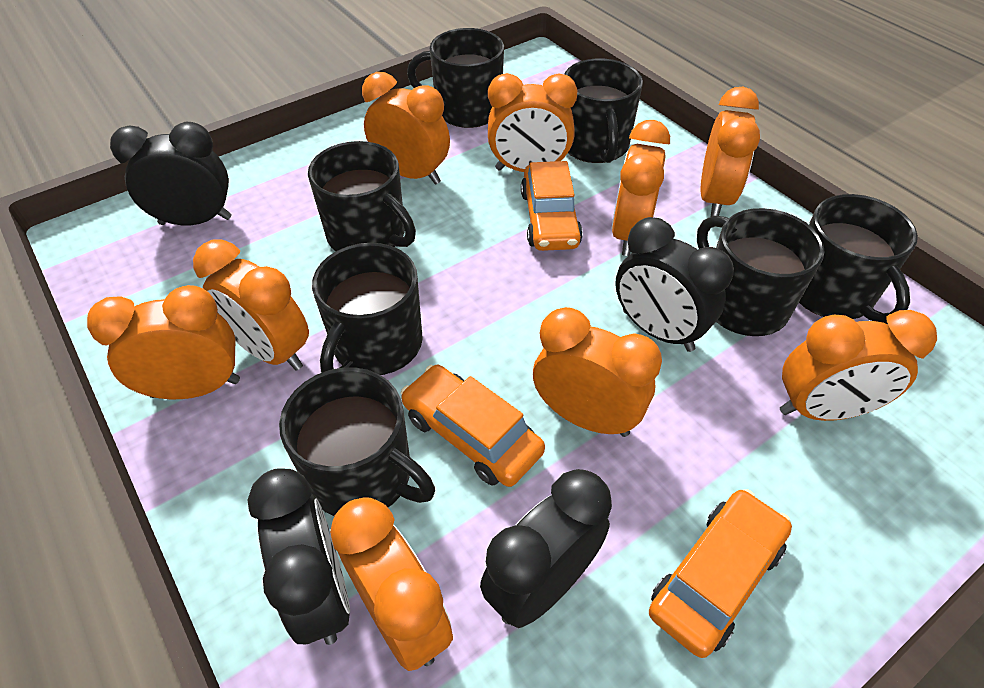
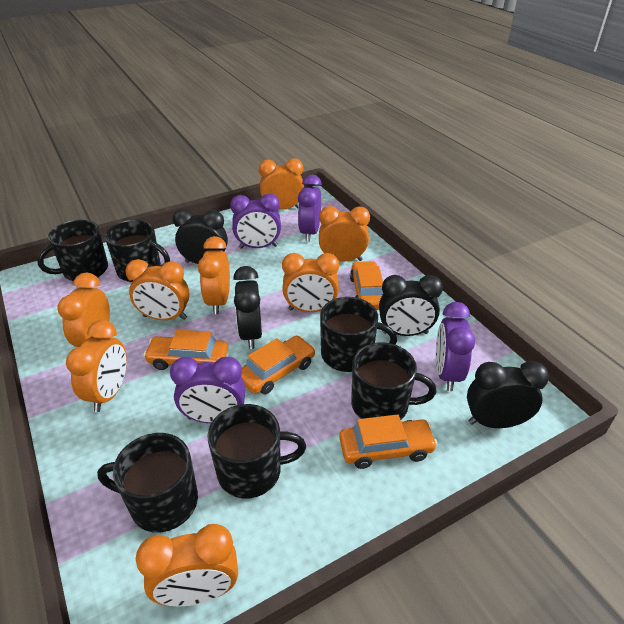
black mug: 7 -> 6
orange car: 3 -> 4
orange clock: 9 -> 8
purple clock: 0 -> 4

